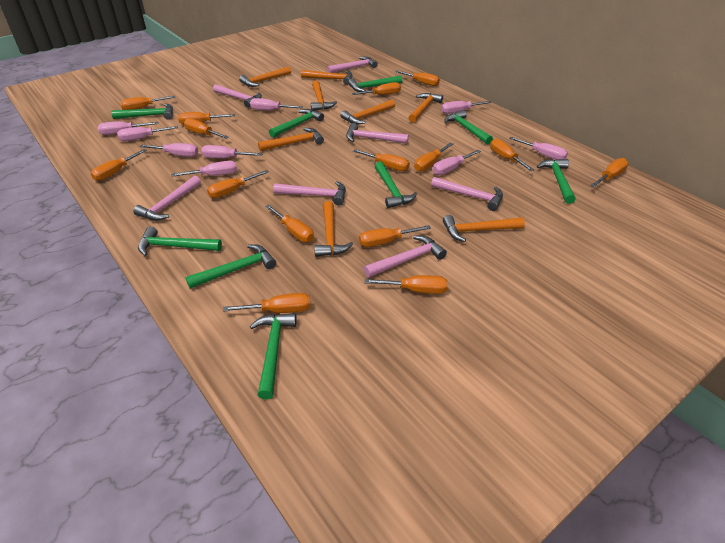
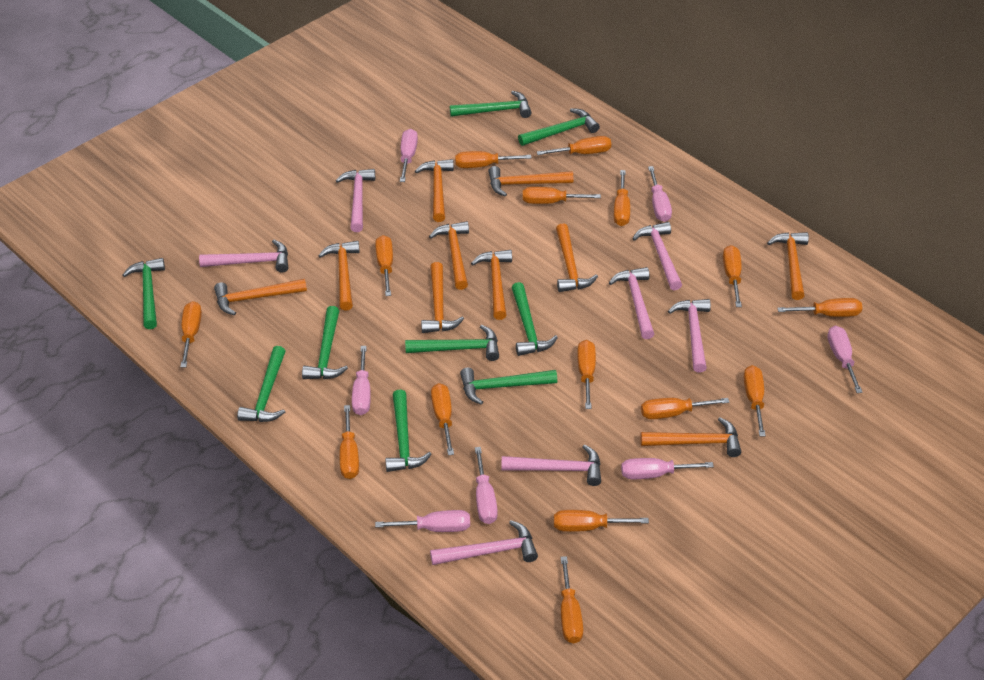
orange hammer: 8 -> 10
pink screwdriver: 9 -> 7

